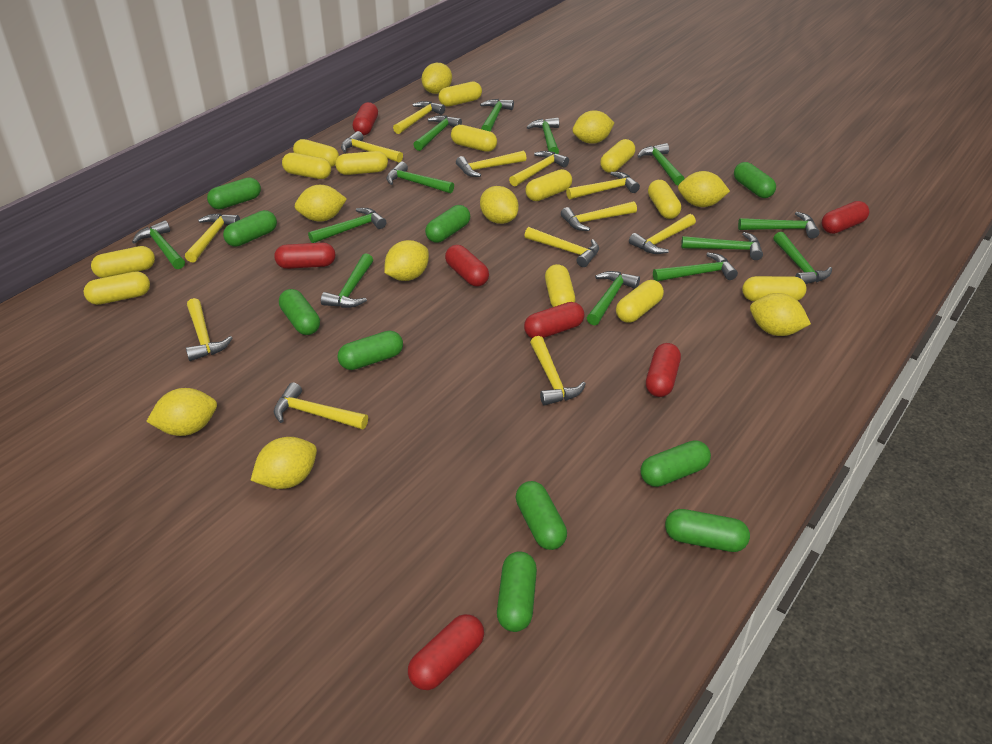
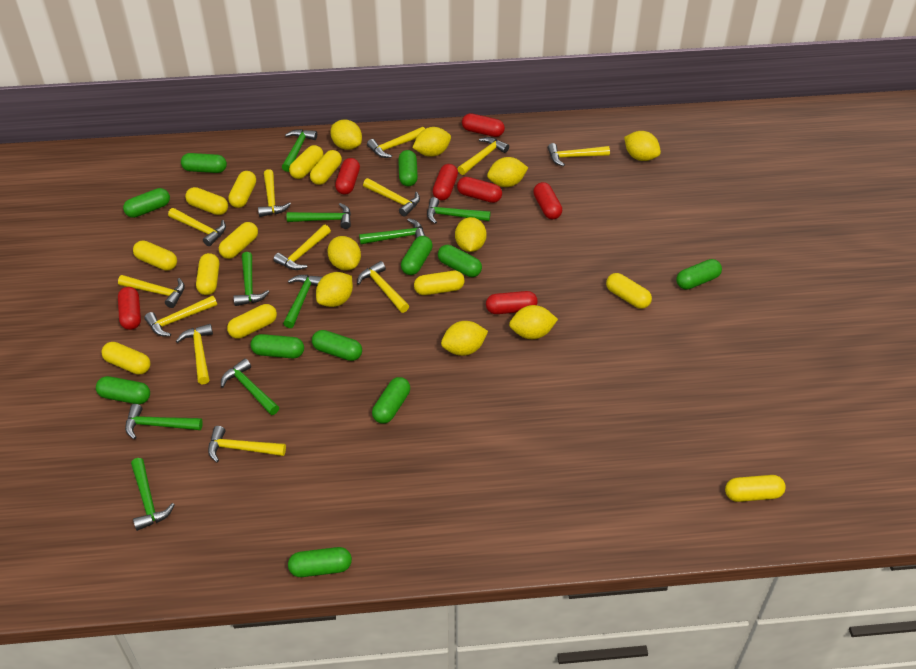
green capsule: 10 -> 11
green hammer: 13 -> 9
yellow capsule: 13 -> 12

